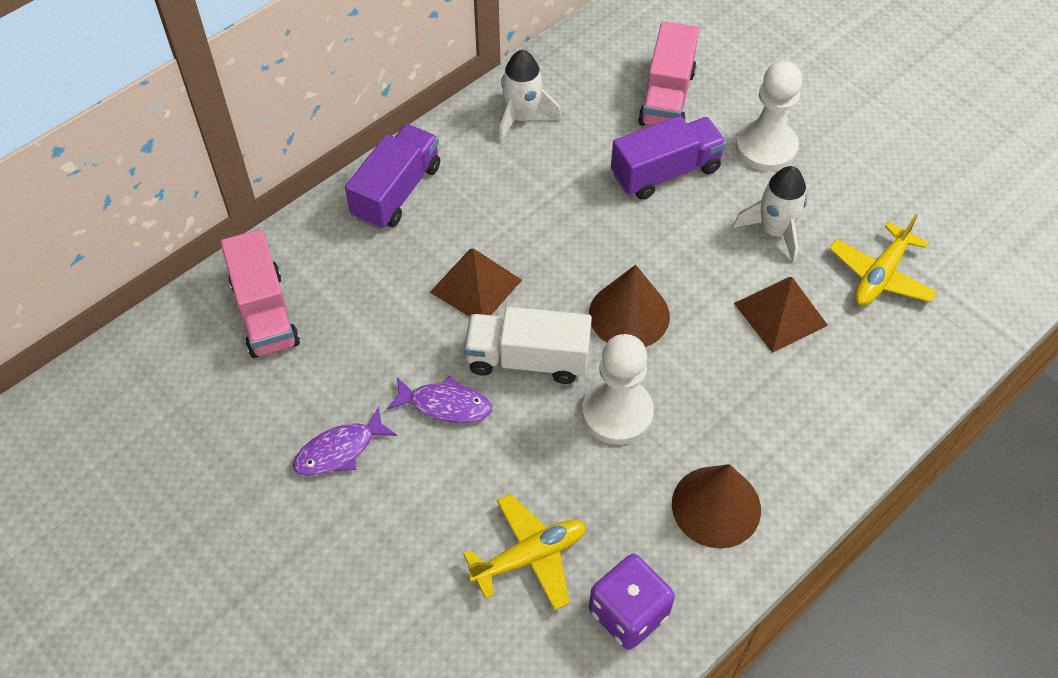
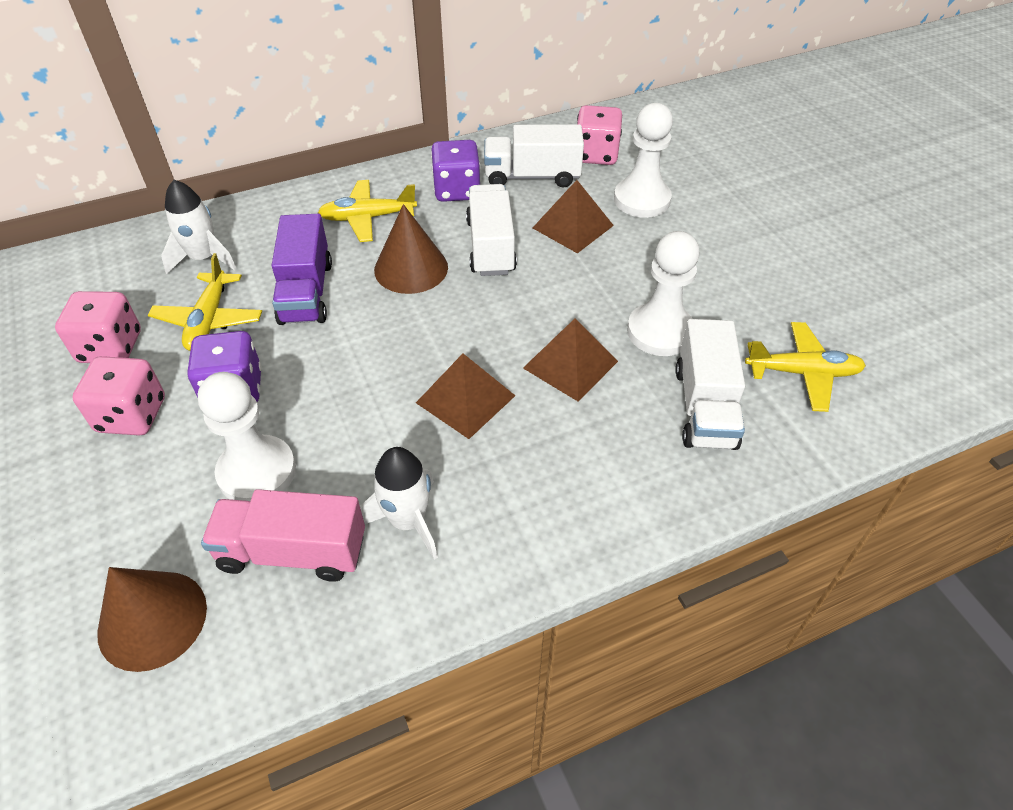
brown pyramid: 2 -> 3
pink dice: 0 -> 3
pink truck: 2 -> 1
purple dice: 1 -> 2
purple fish: 2 -> 0
purple truck: 2 -> 1
white pawn: 2 -> 3
white truck: 1 -> 3
yellow plane: 2 -> 3

